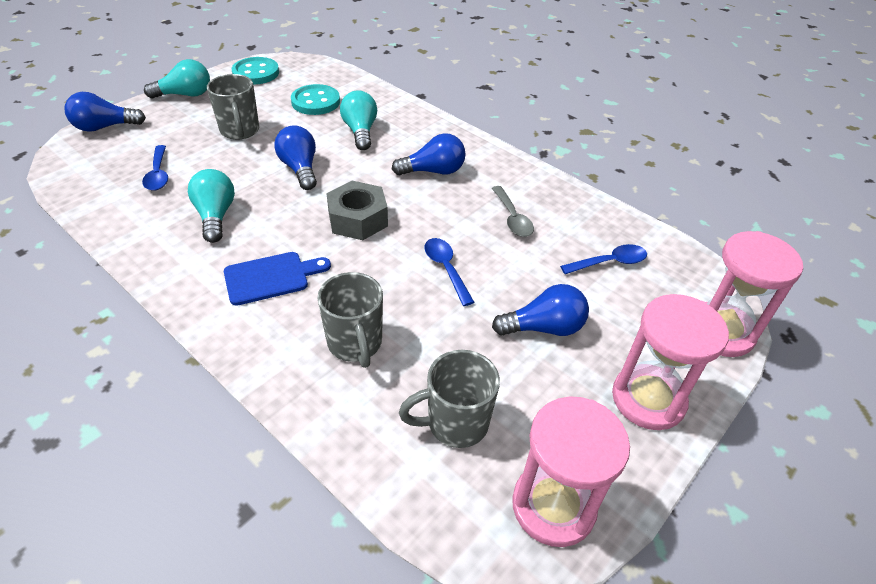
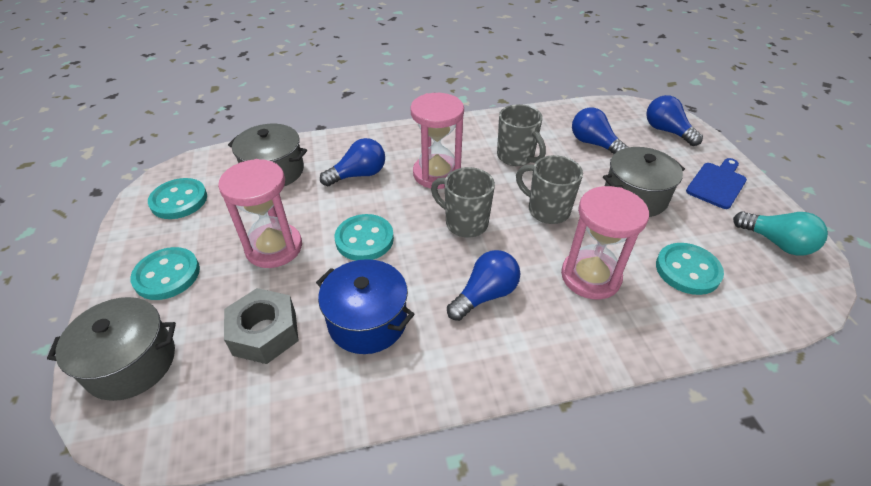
blue pot: 0 -> 1
blue spoon: 3 -> 0
grey pot: 0 -> 3
grey spoon: 1 -> 0
turquoise button: 2 -> 4
turquoise light bulb: 3 -> 1

